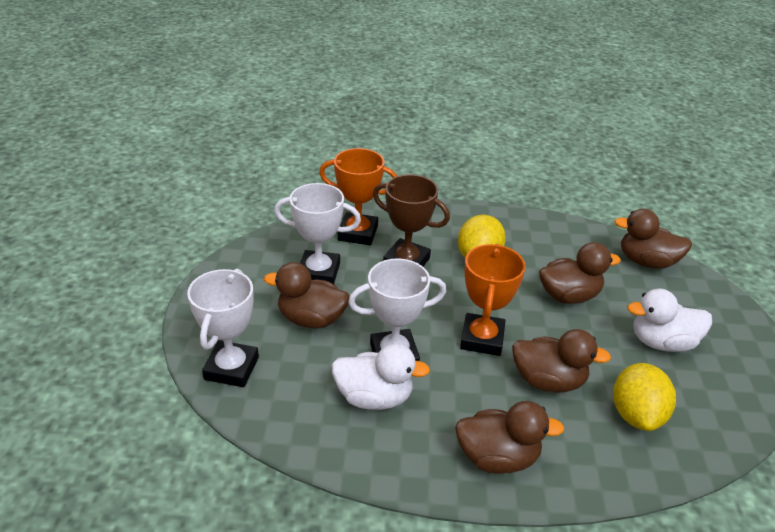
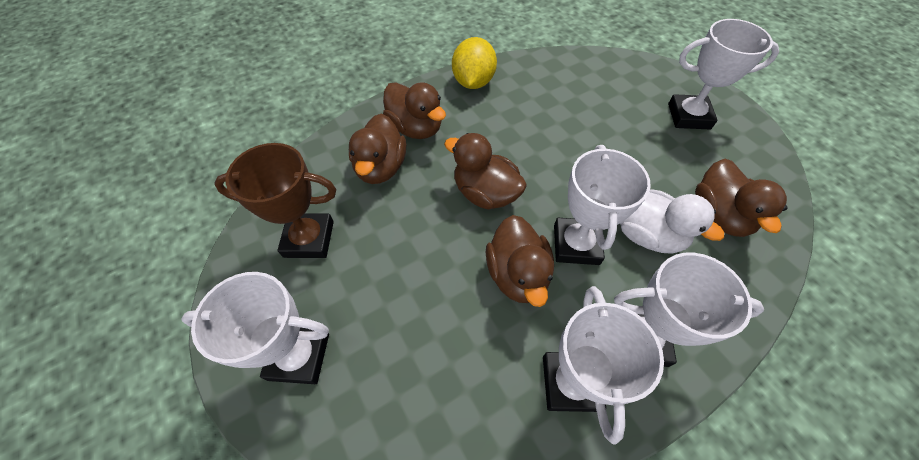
orange trophy: 2 -> 0
white duck: 2 -> 1
white trophy: 3 -> 5
yellow lemon: 2 -> 1

